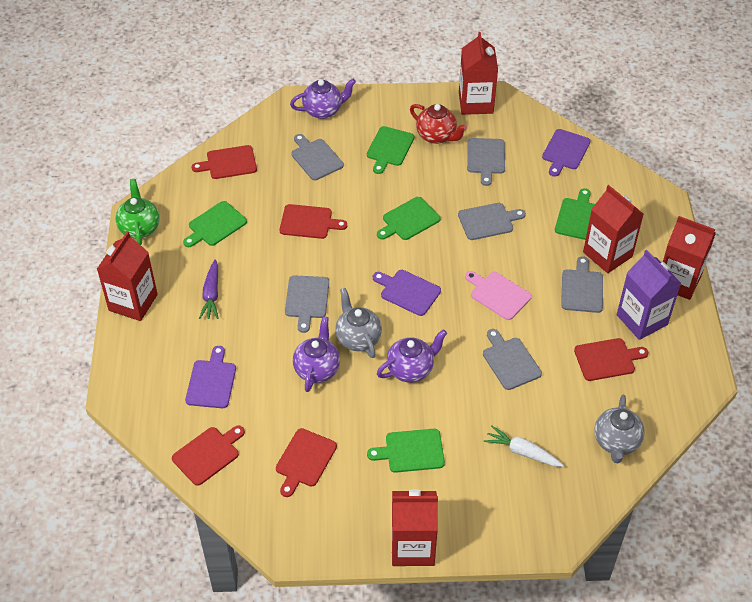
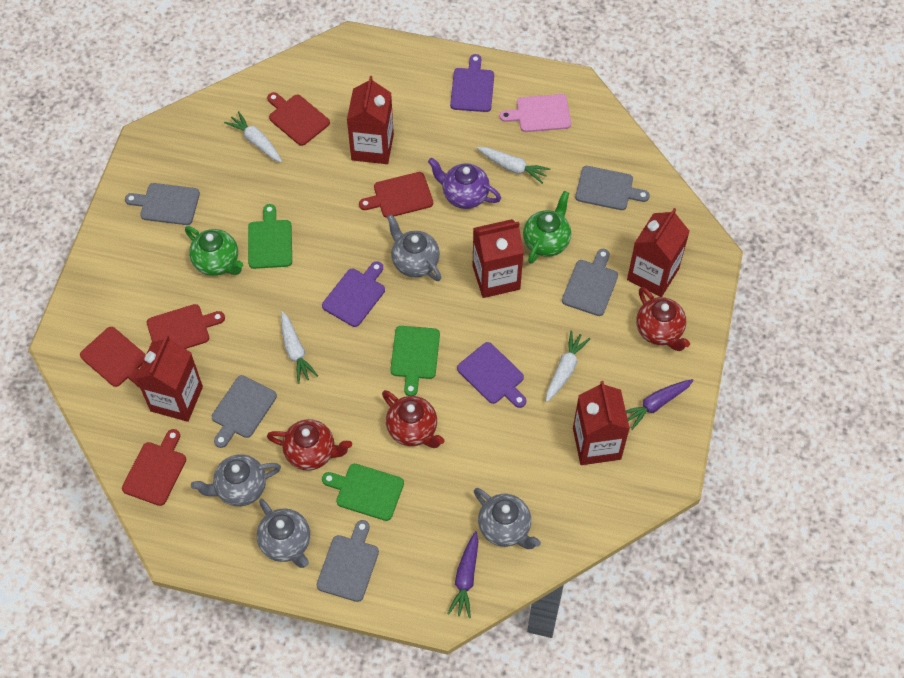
green cutting board: 5 -> 3
green teapot: 1 -> 2
grey cutting board: 6 -> 5
grey teapot: 2 -> 4
purple carrot: 1 -> 2
purple carton: 1 -> 0
purple teapot: 3 -> 1
red teapot: 1 -> 3
white carrot: 1 -> 4

